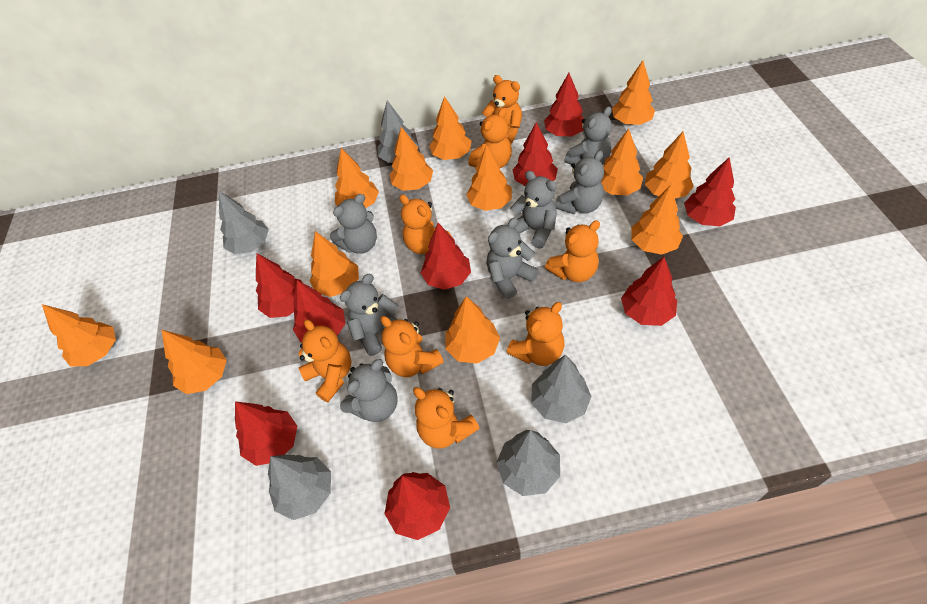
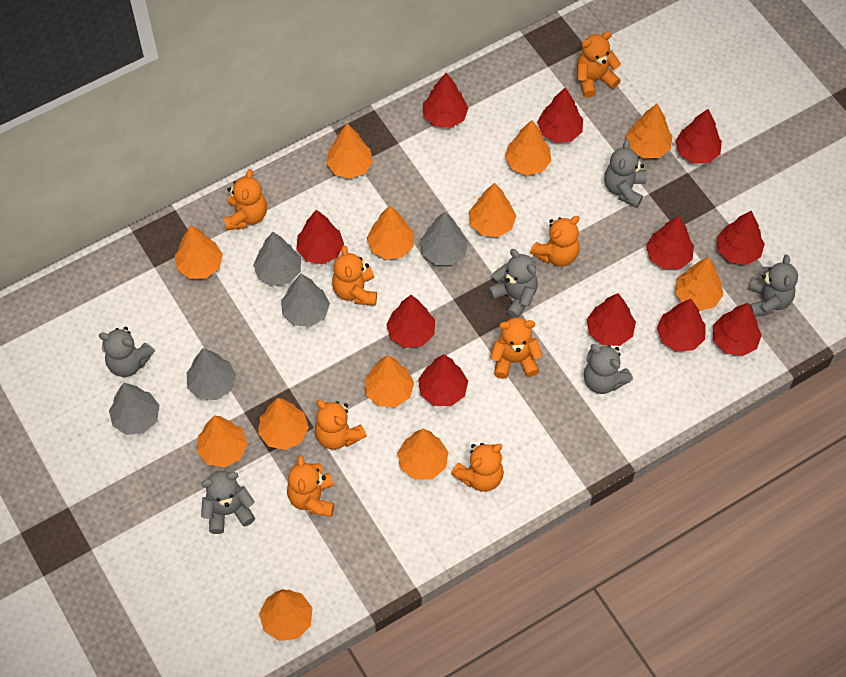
grey teddy bear: 7 -> 6
red tree: 9 -> 11

